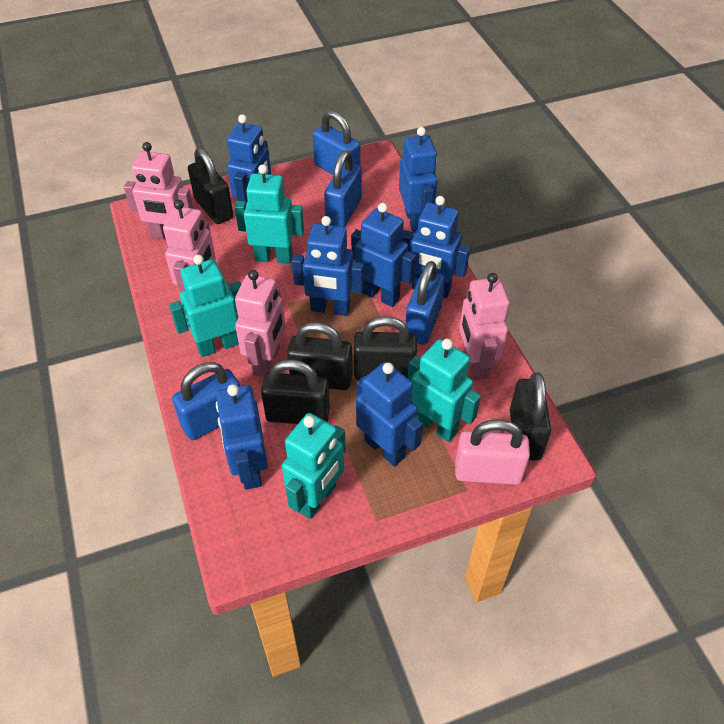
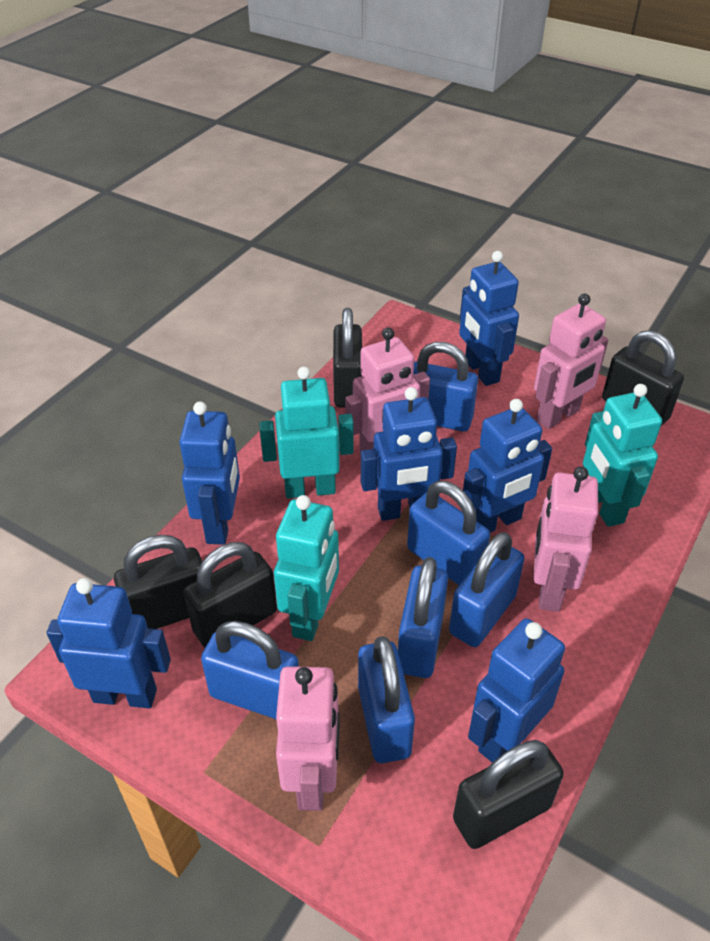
blue padlock: 4 -> 6
blue robot: 7 -> 6
pink padlock: 1 -> 0
turquoise robot: 4 -> 3

